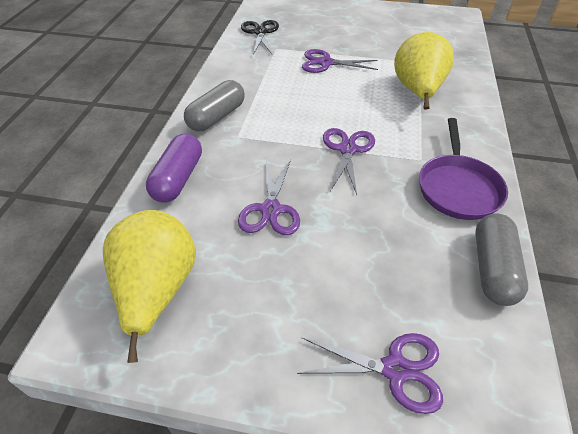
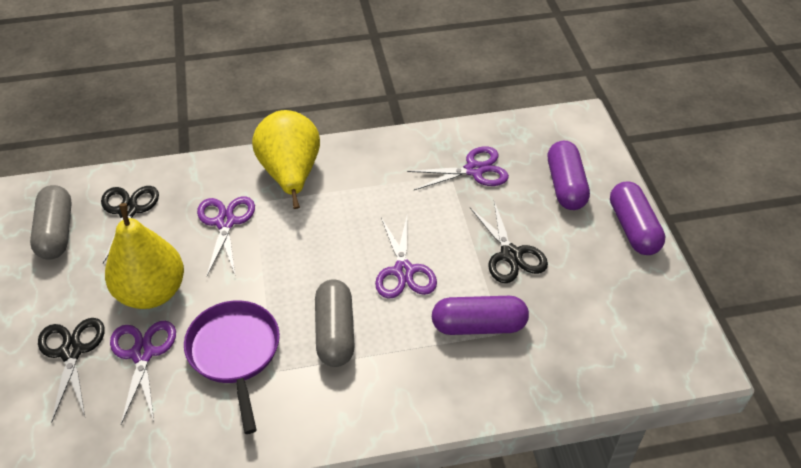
black scissors: 1 -> 3
purple capsule: 1 -> 3

